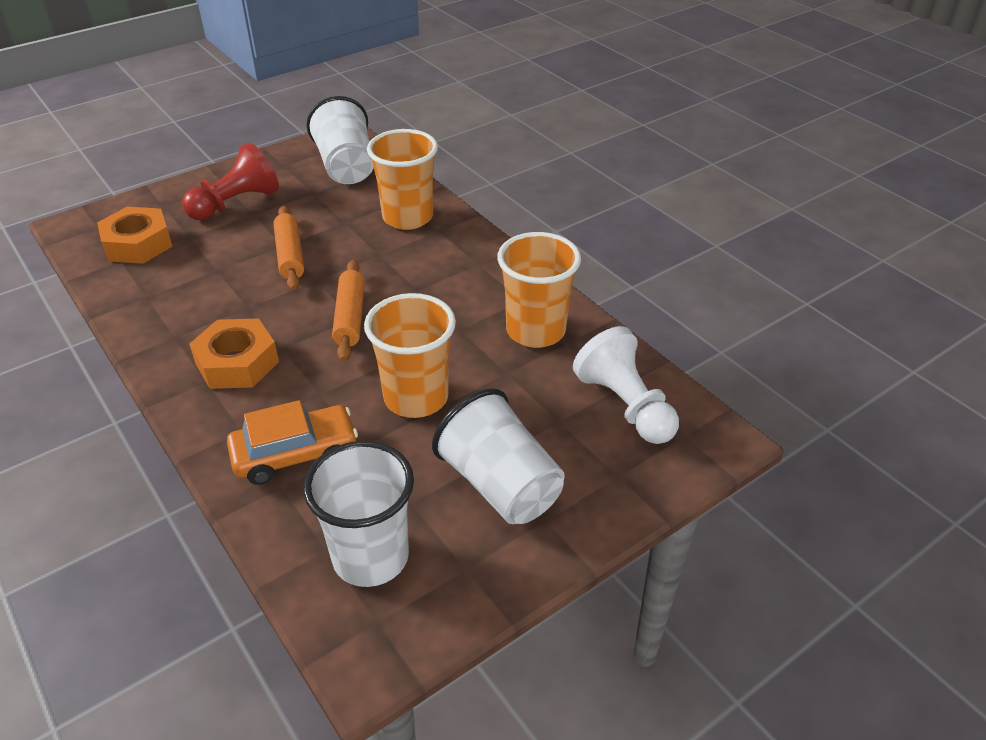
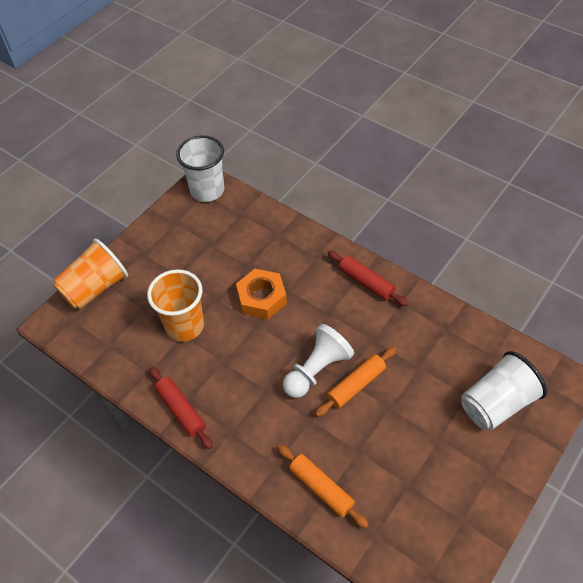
orange car: 1 -> 0
orange cup: 3 -> 2
orange nut: 2 -> 1
red pawn: 1 -> 0
red rolling pin: 0 -> 2
white cup: 3 -> 2

